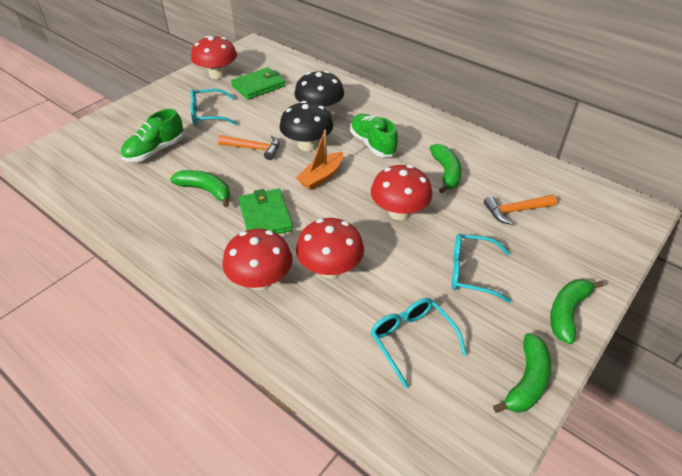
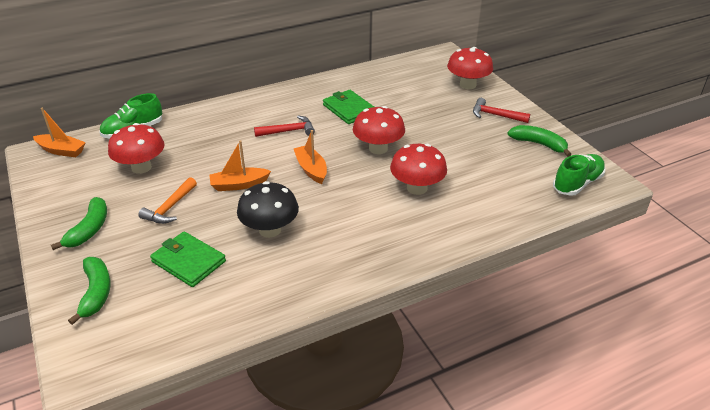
black mushroom: 2 -> 1
green banana: 4 -> 3
orange boat: 1 -> 3
orange hammer: 2 -> 1
red hammer: 0 -> 2
turquoise glasses: 3 -> 0

